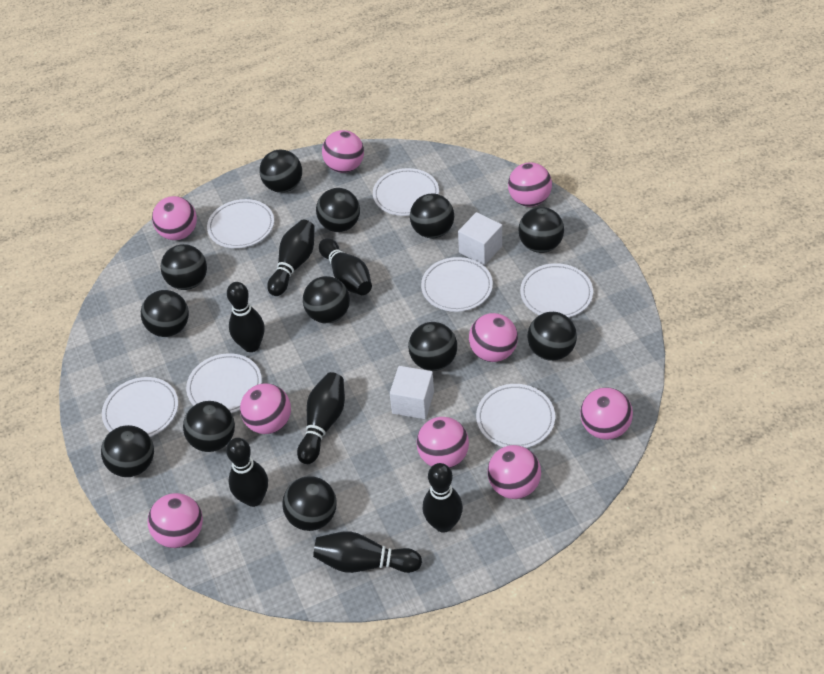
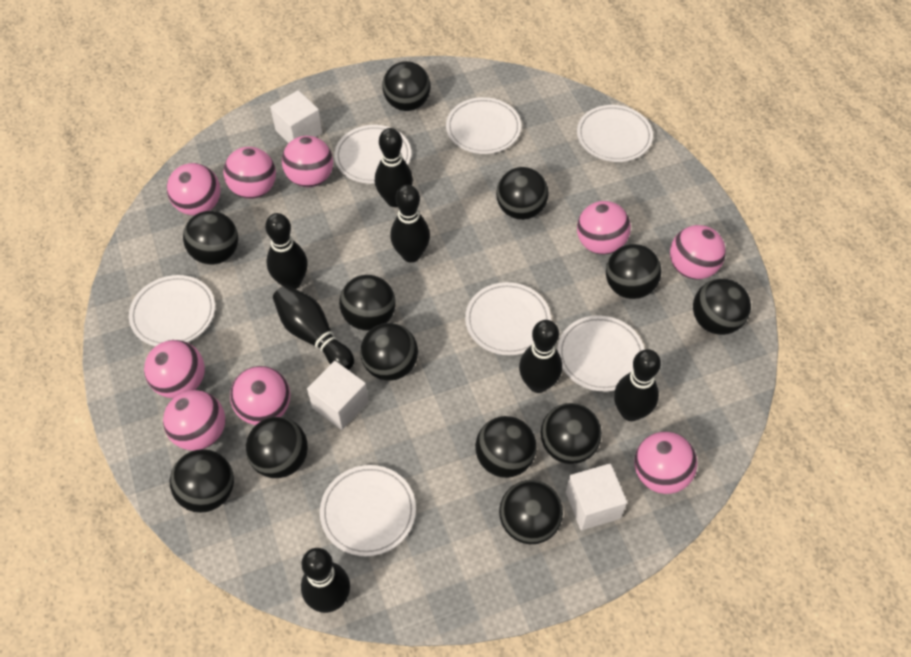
white cube: 2 -> 3

